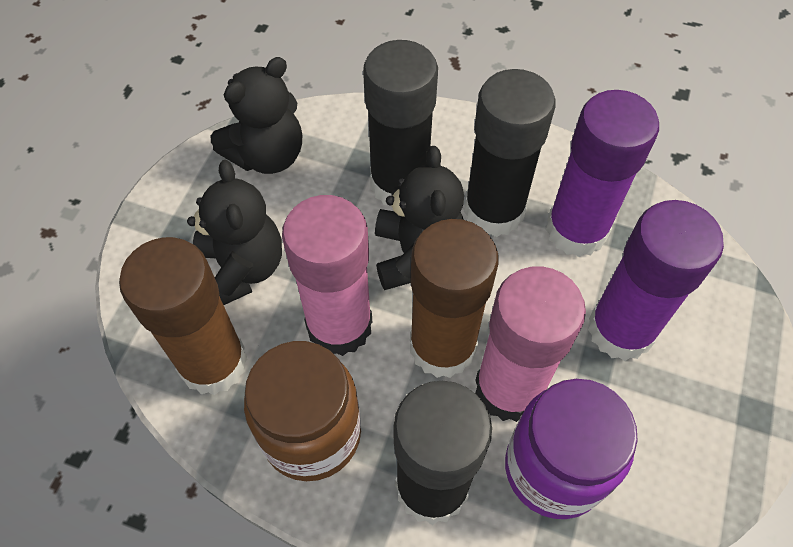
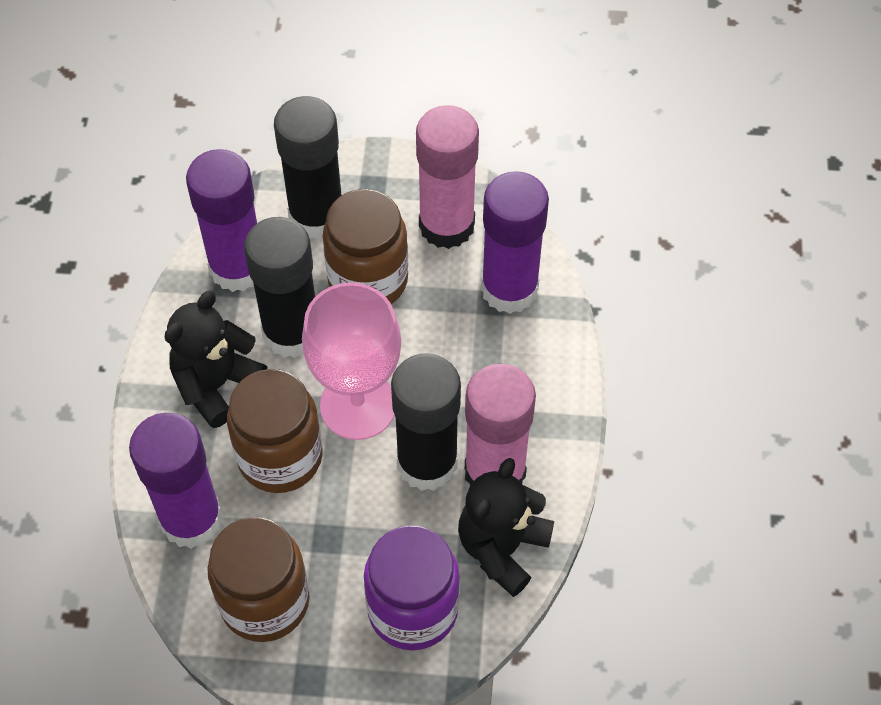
black teddy bear: 3 -> 2
brown glue stick: 2 -> 0
brown jar: 1 -> 3
pink goblet: 0 -> 1
purple glue stick: 2 -> 3

